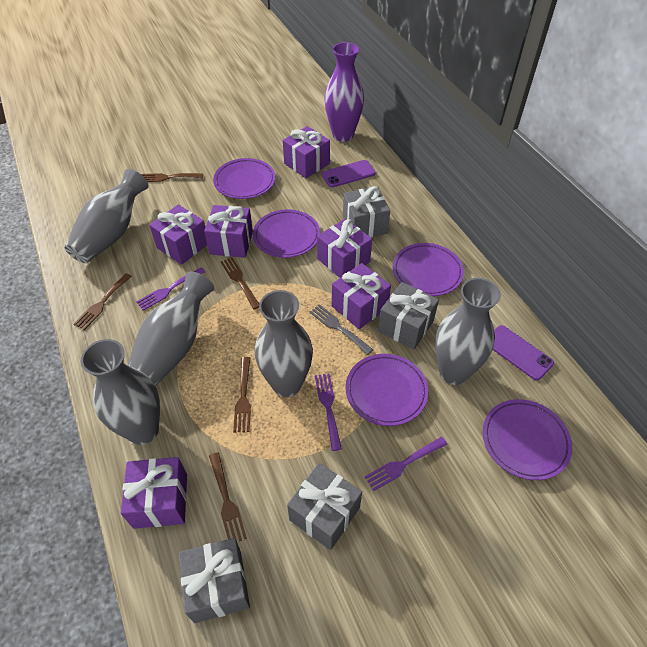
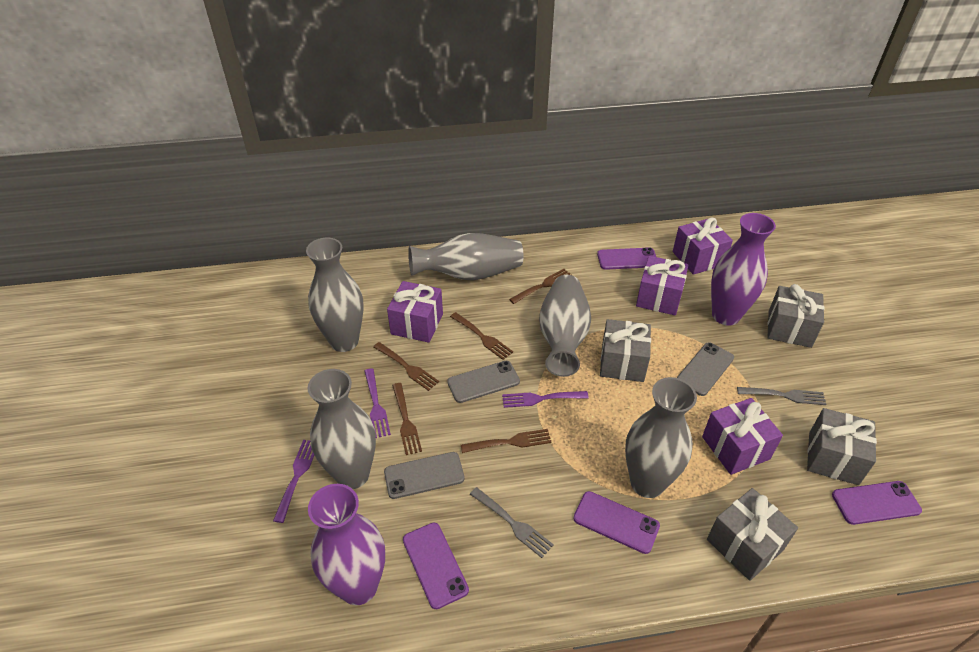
grey fork: 1 -> 2
grey phone: 0 -> 3
purple gift: 6 -> 4
purple phone: 2 -> 4
purple plate: 5 -> 0
purple vase: 1 -> 2

